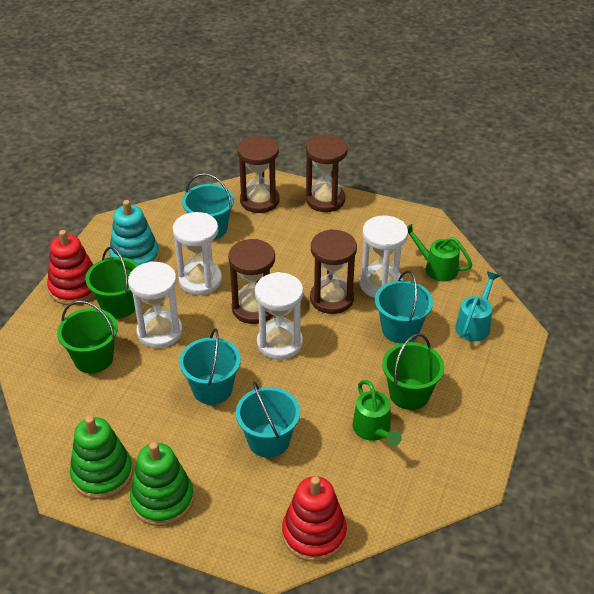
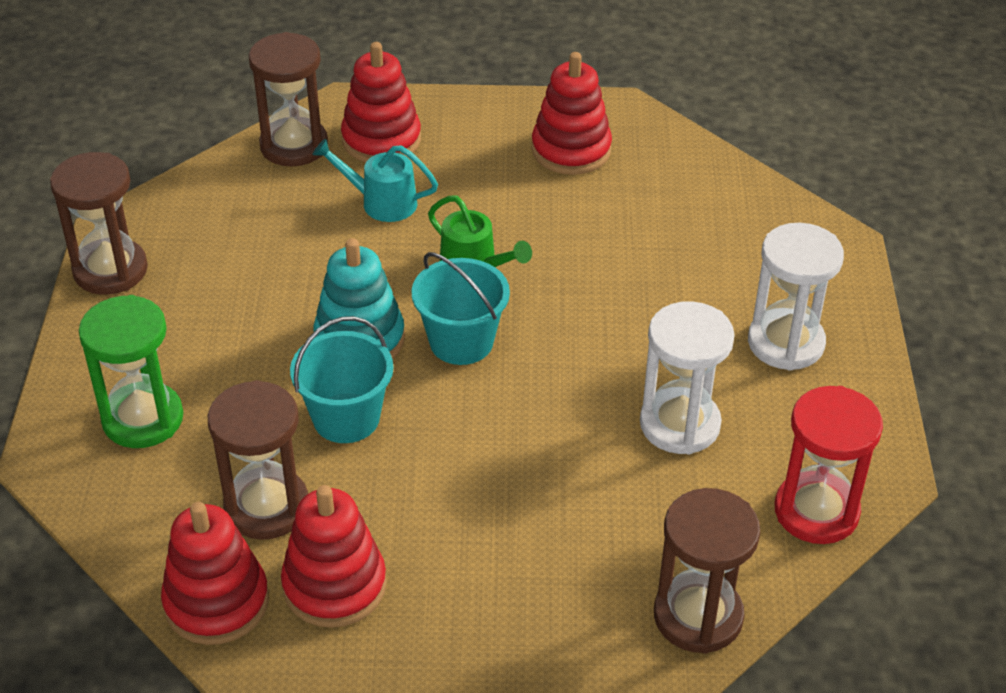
green bucket: 3 -> 0
green hourglass: 0 -> 1
green stacking toy: 2 -> 0
green watering can: 2 -> 1
red hourglass: 0 -> 1
red stacking toy: 2 -> 4
turquoise bucket: 4 -> 2
white hourglass: 4 -> 2

